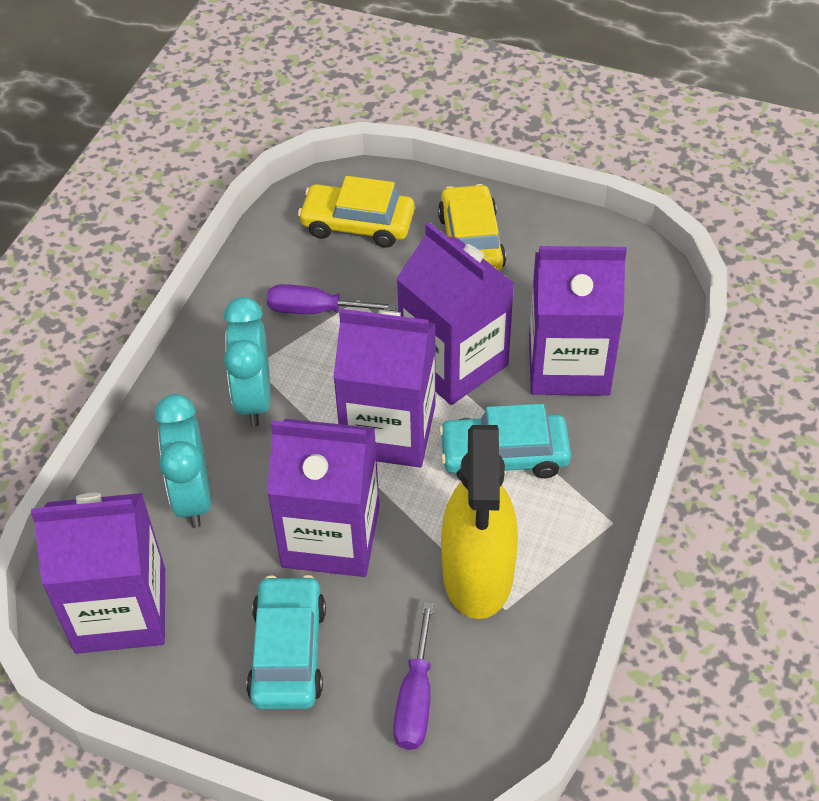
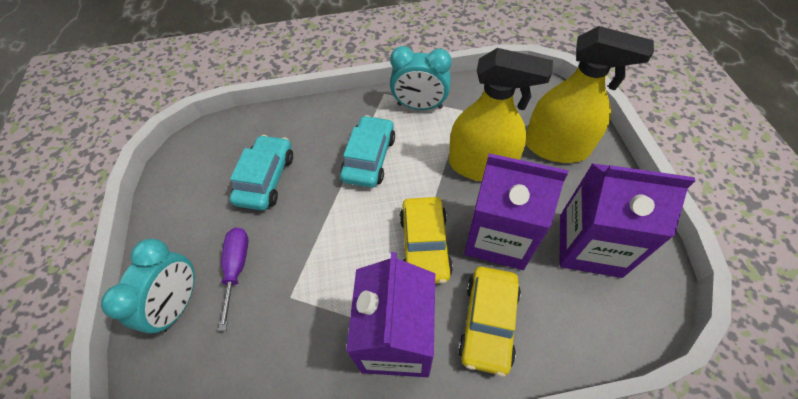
purple carton: 5 -> 3
purple screwdriver: 2 -> 1
yellow spray bottle: 1 -> 2

